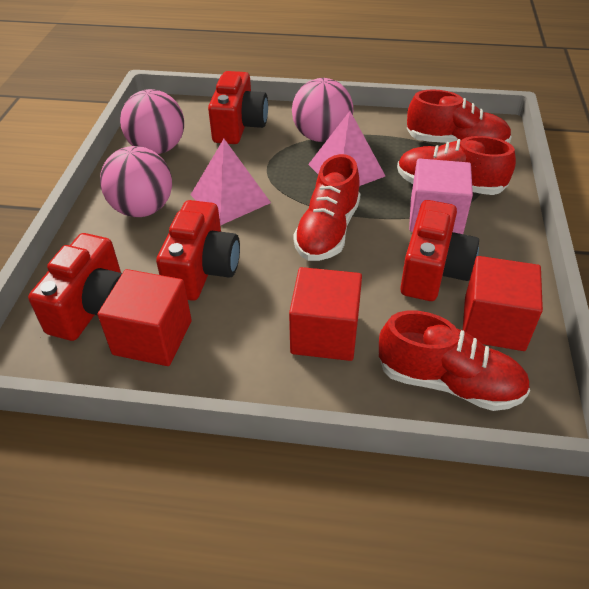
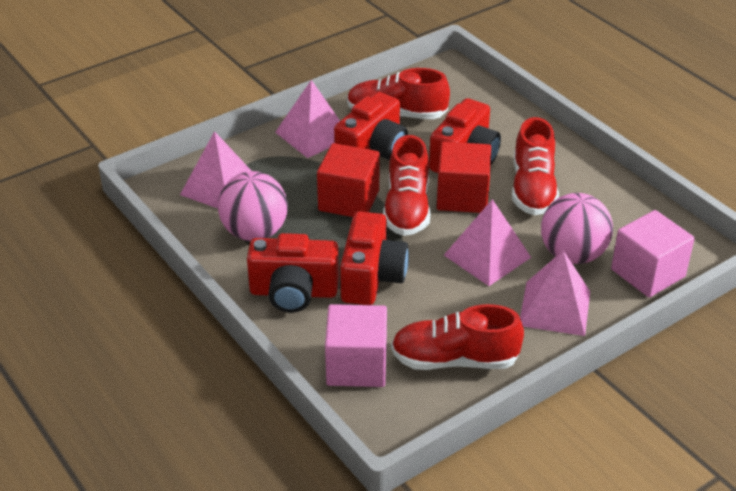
pink ball: 3 -> 2
pink cube: 1 -> 2
pink pyramid: 2 -> 4
red cube: 3 -> 2

